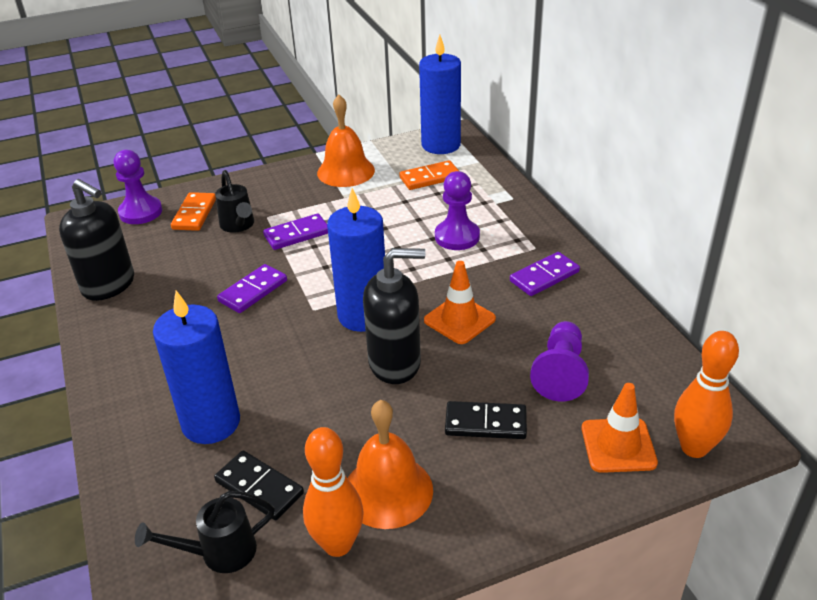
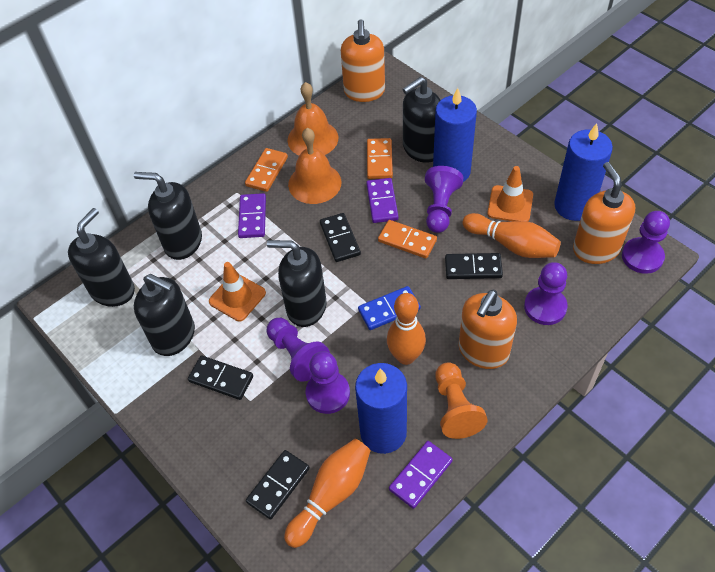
black domino: 2 -> 4
black soap dispenser: 2 -> 5
black watering can: 2 -> 0
blue domino: 0 -> 1
orange bowling pin: 2 -> 3
orange domino: 2 -> 3
orange pawn: 0 -> 1
orange soap dispenser: 0 -> 3
purple pawn: 3 -> 5

